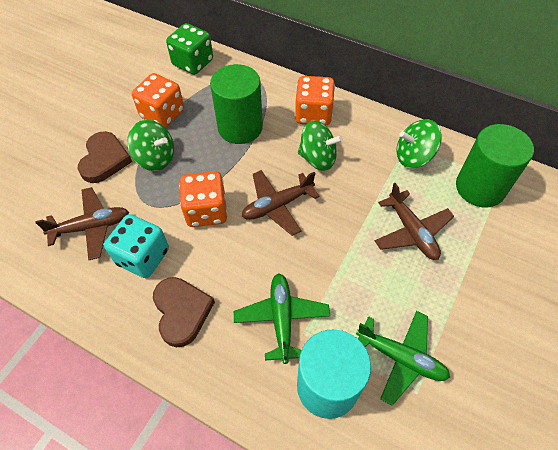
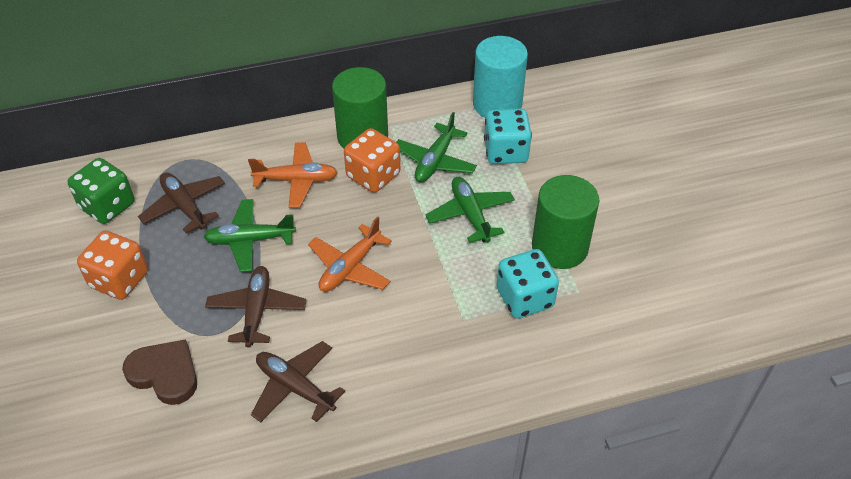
brown heart: 2 -> 1
green plane: 2 -> 3
green spinning top: 3 -> 0
orange dice: 3 -> 2
orange plane: 0 -> 2
turquoise dice: 1 -> 2

